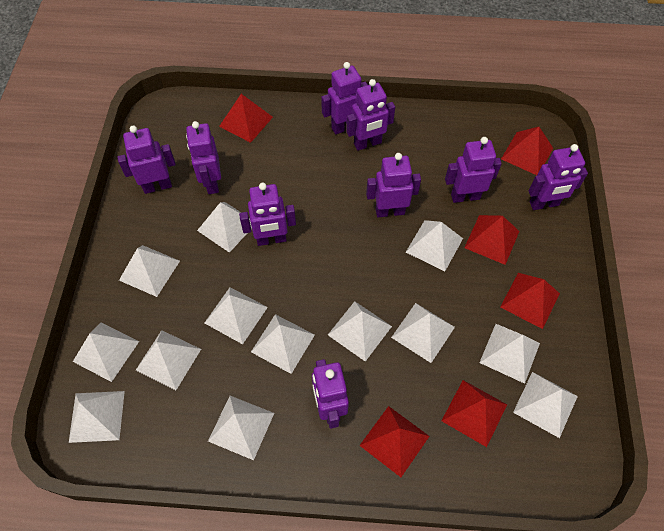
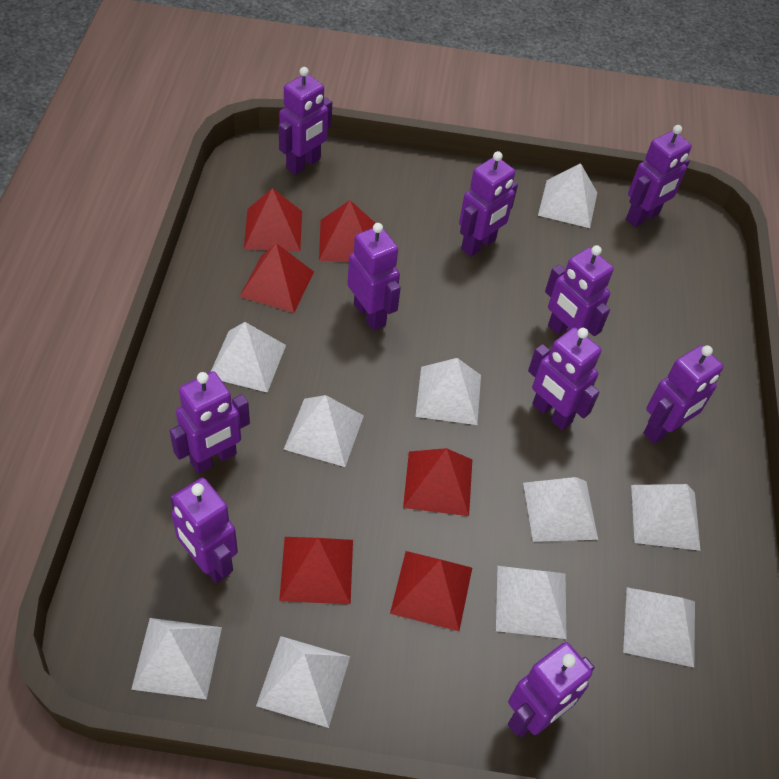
purple robot: 9 -> 10
white pyramid: 13 -> 10

